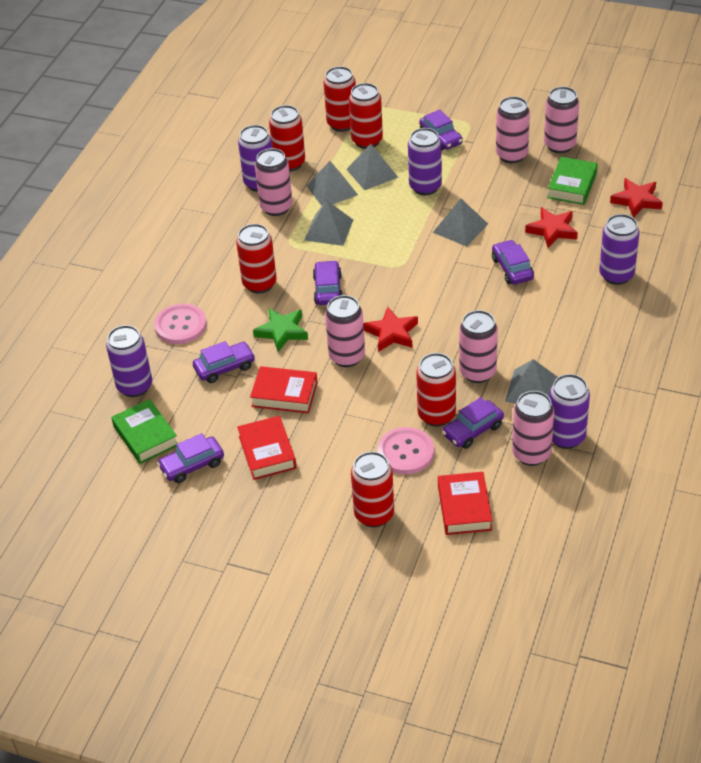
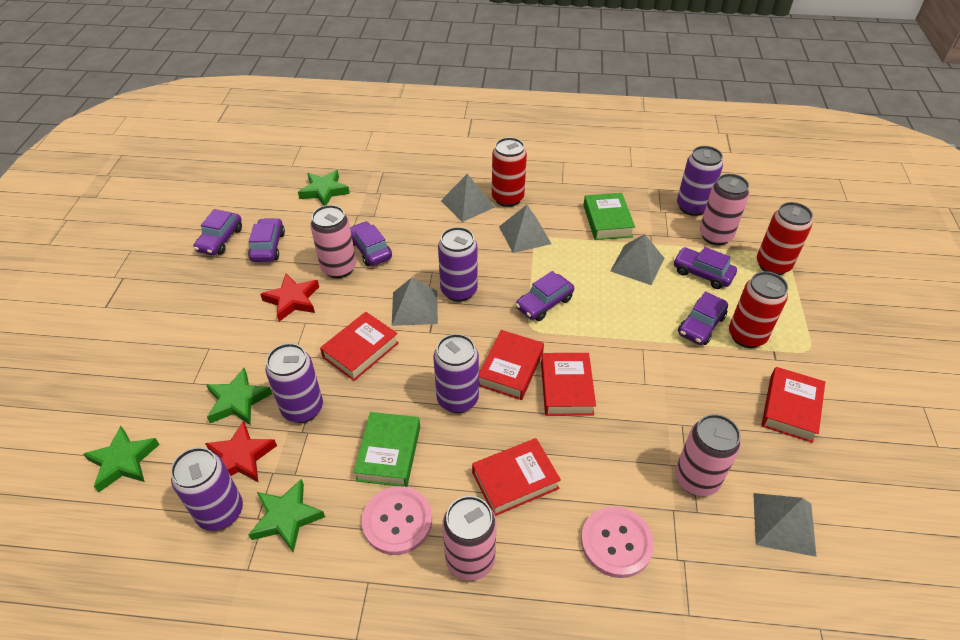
green star: 1 -> 4
pink can: 6 -> 4
red book: 3 -> 5
red can: 6 -> 3
red star: 3 -> 2

